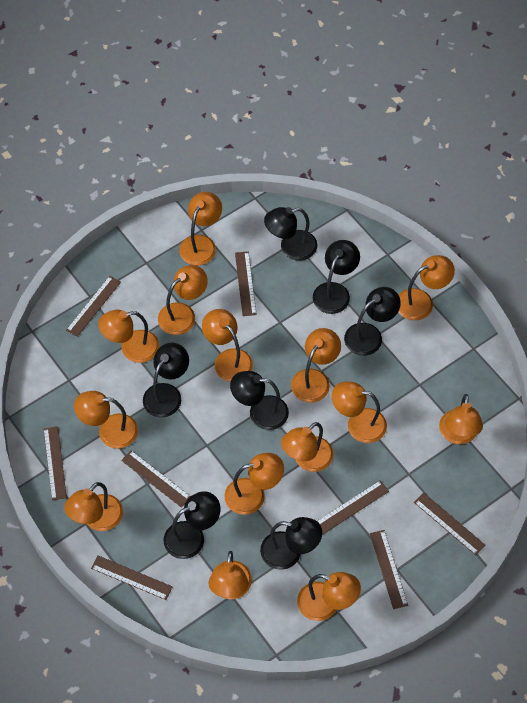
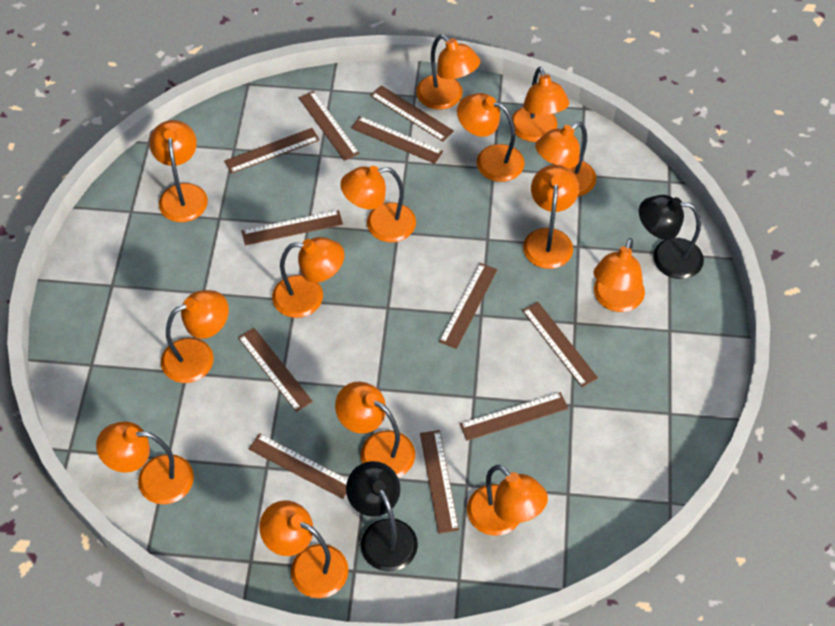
black lamp: 7 -> 2
brown ruler: 8 -> 11

